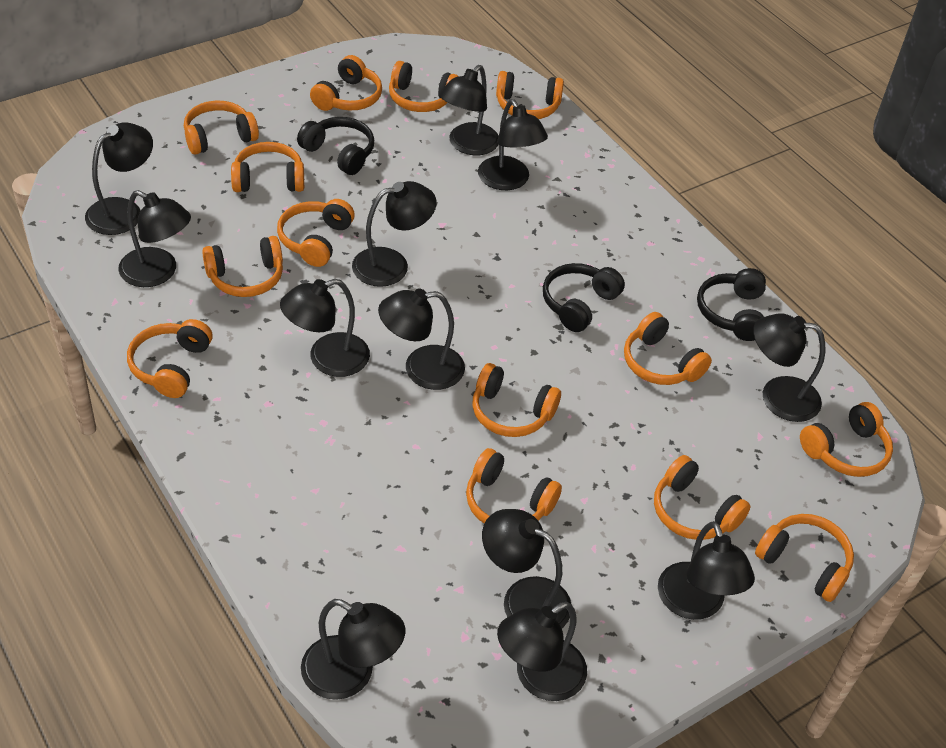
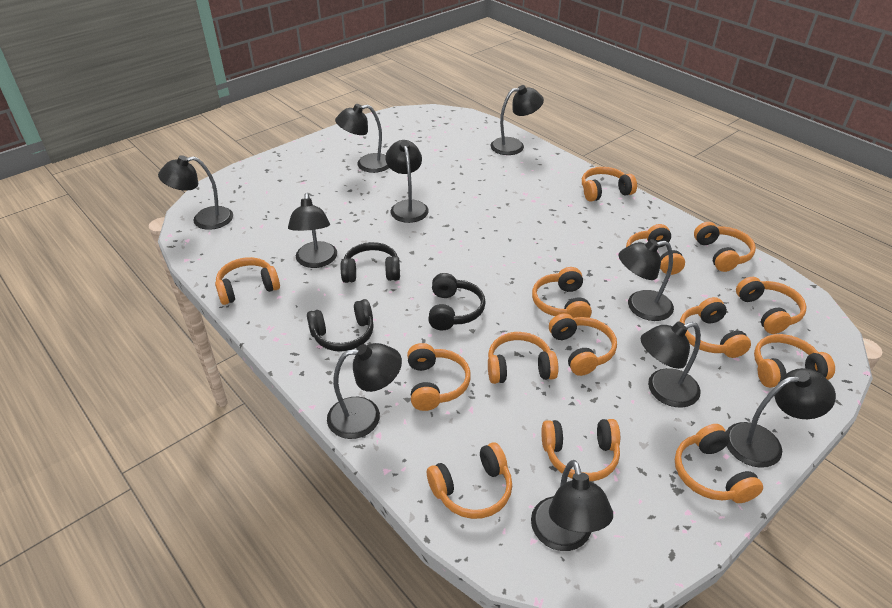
black lamp: 12 -> 10

